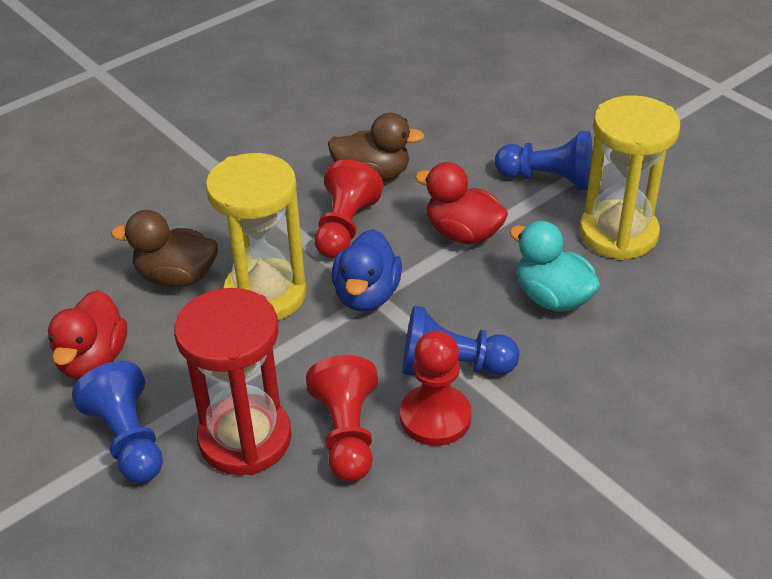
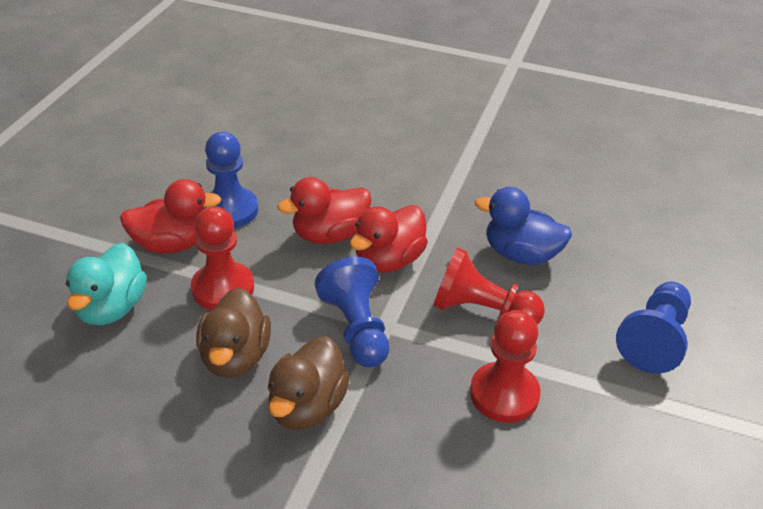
red duck: 2 -> 3
red hourglass: 1 -> 0
yellow hourglass: 2 -> 0

